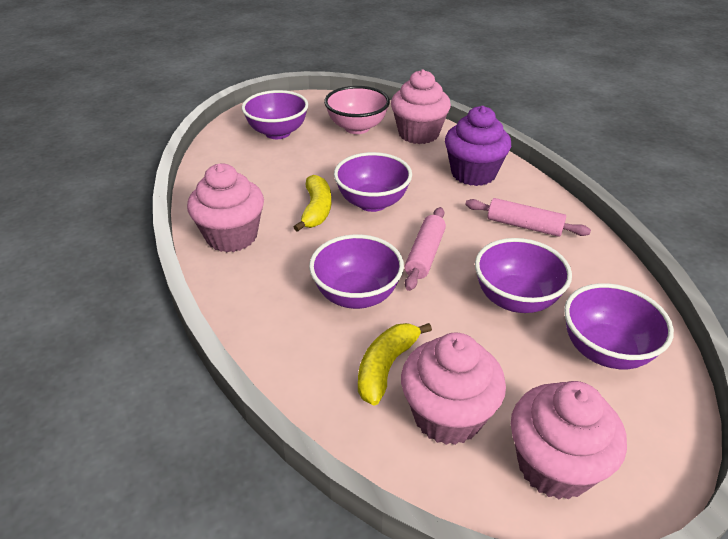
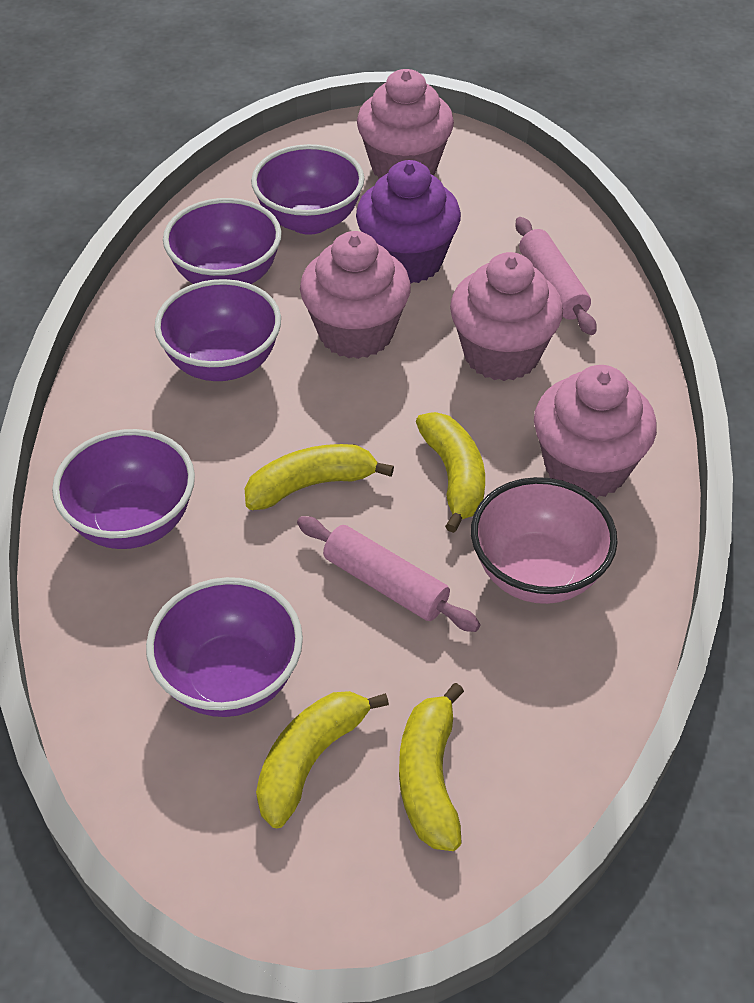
yellow banana: 2 -> 4

